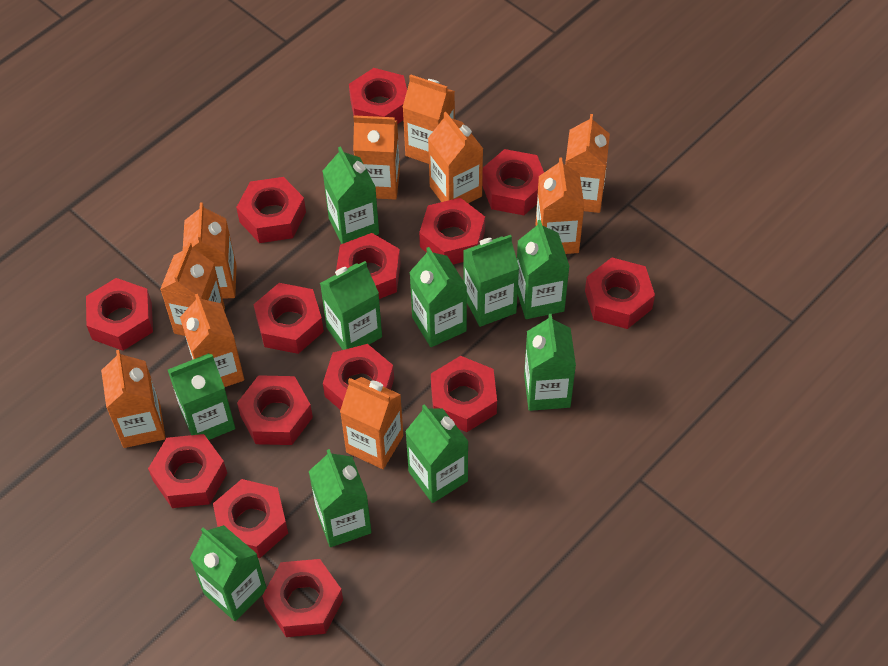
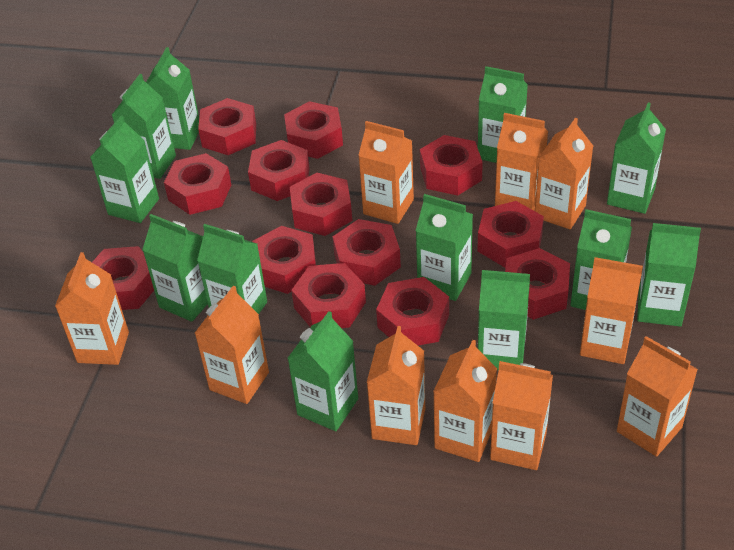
green carton: 10 -> 12
red nut: 14 -> 13

